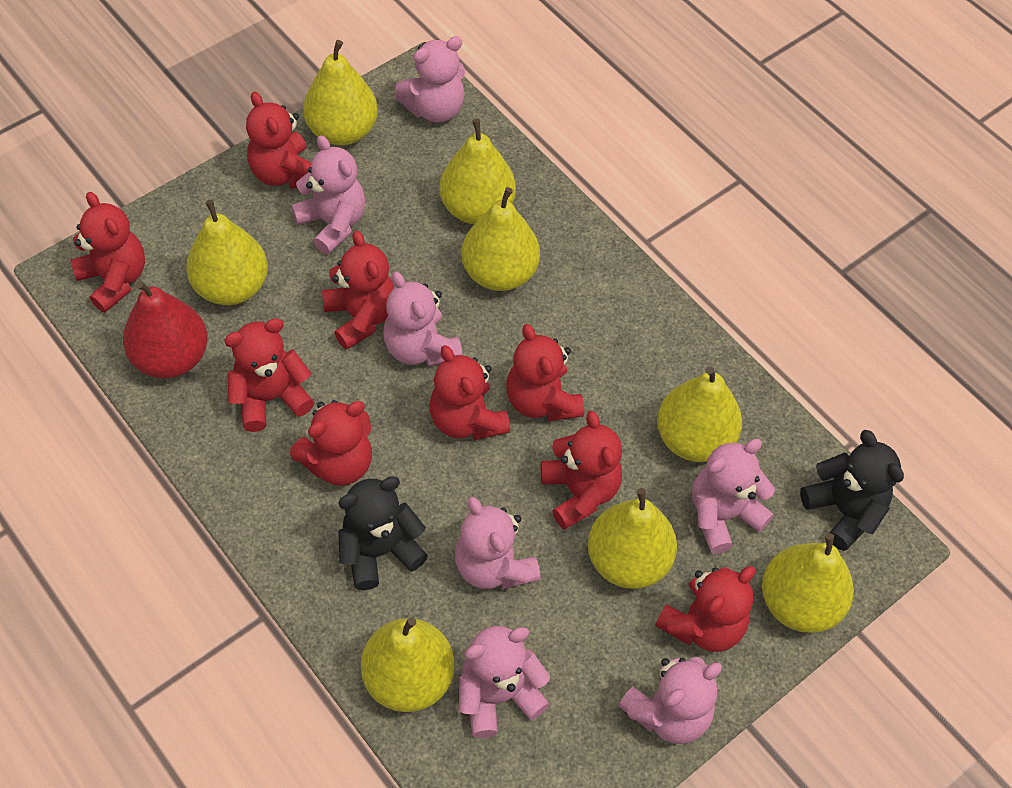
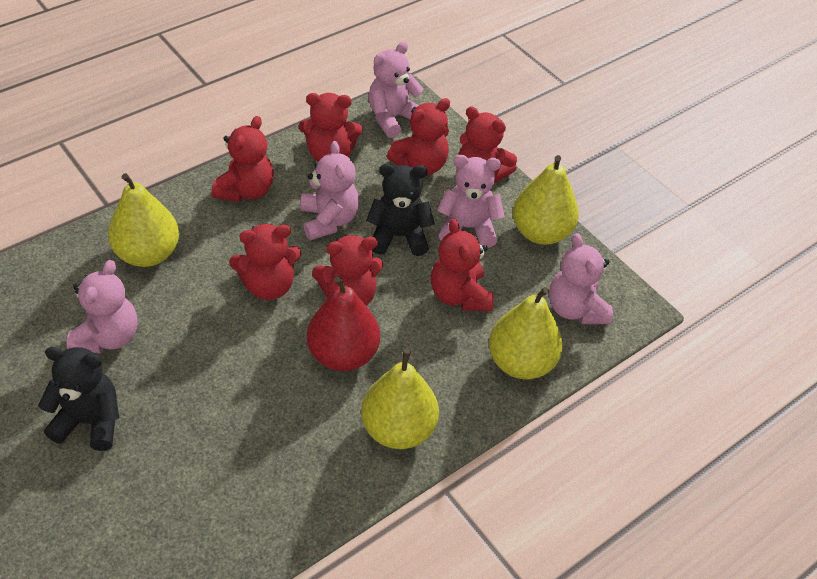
pink teddy bear: 7 -> 5
red teddy bear: 9 -> 7
yellow pear: 8 -> 4

